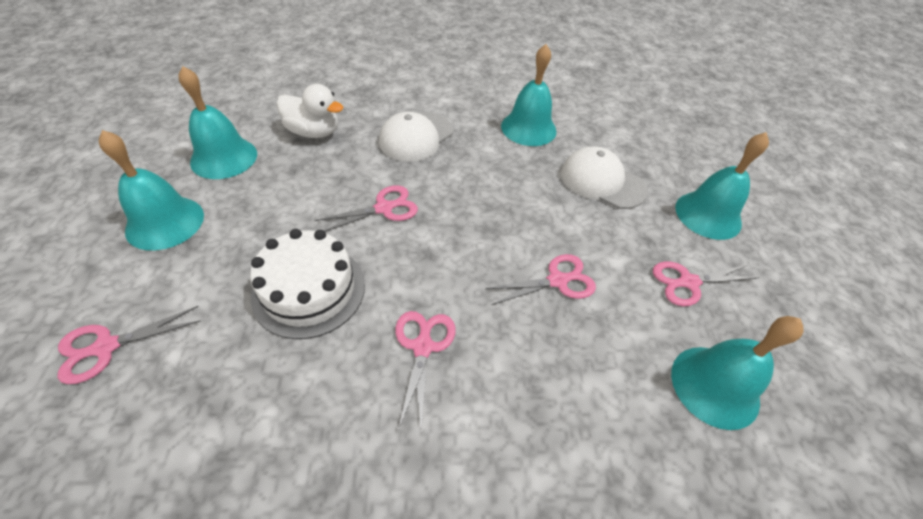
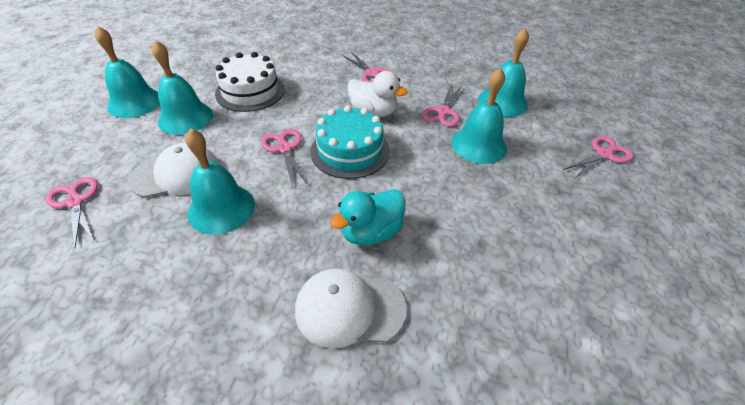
turquoise cake: 0 -> 1
turquoise duck: 0 -> 1

